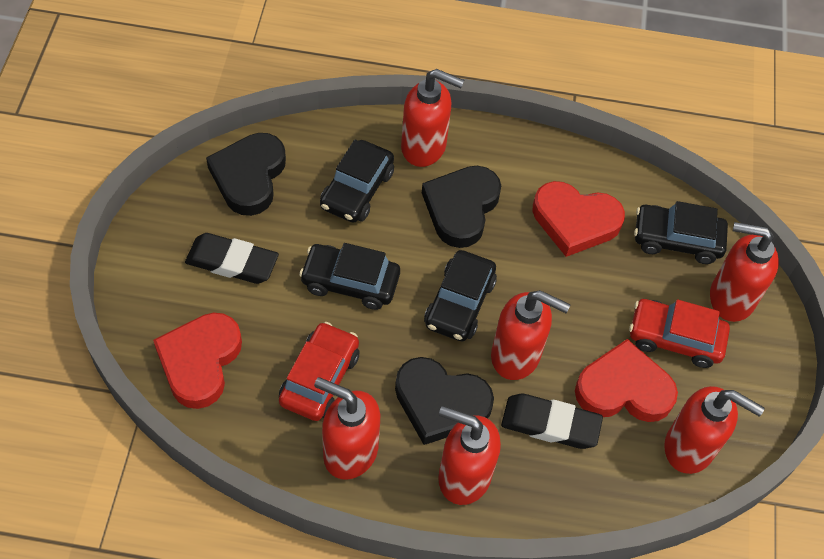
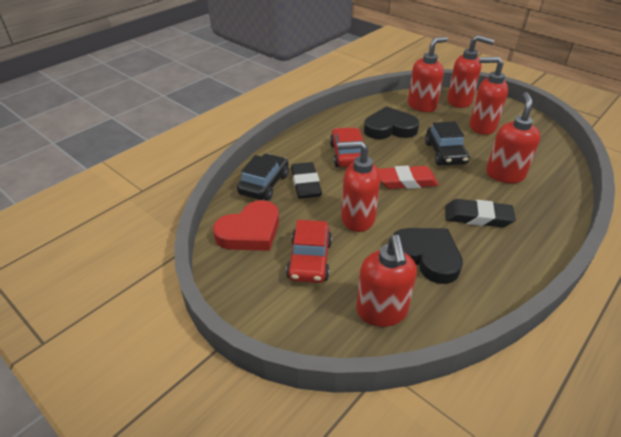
black car: 4 -> 2
black heart: 3 -> 2
red eraser: 0 -> 1
red heart: 3 -> 1

